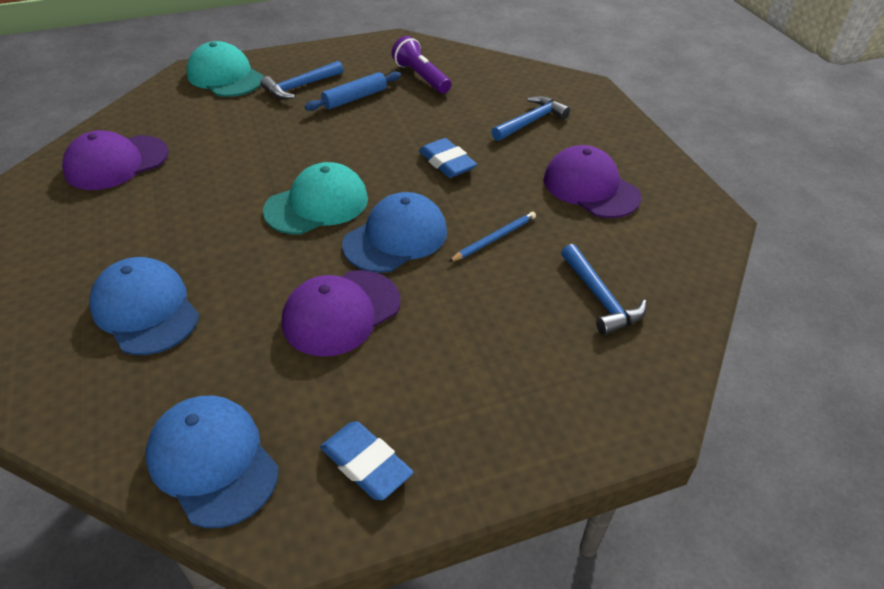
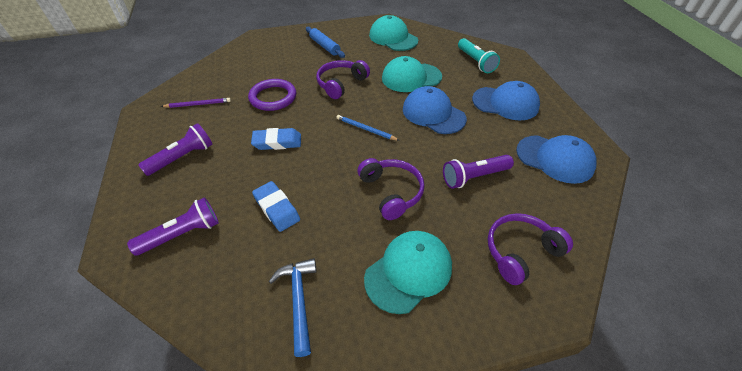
blue hammer: 3 -> 1
purple cap: 3 -> 0
purple flashlight: 1 -> 3
purple headphones: 0 -> 3
purple pencil: 0 -> 1
purple ring: 0 -> 1
turquoise cap: 2 -> 3
turquoise flashlight: 0 -> 1

